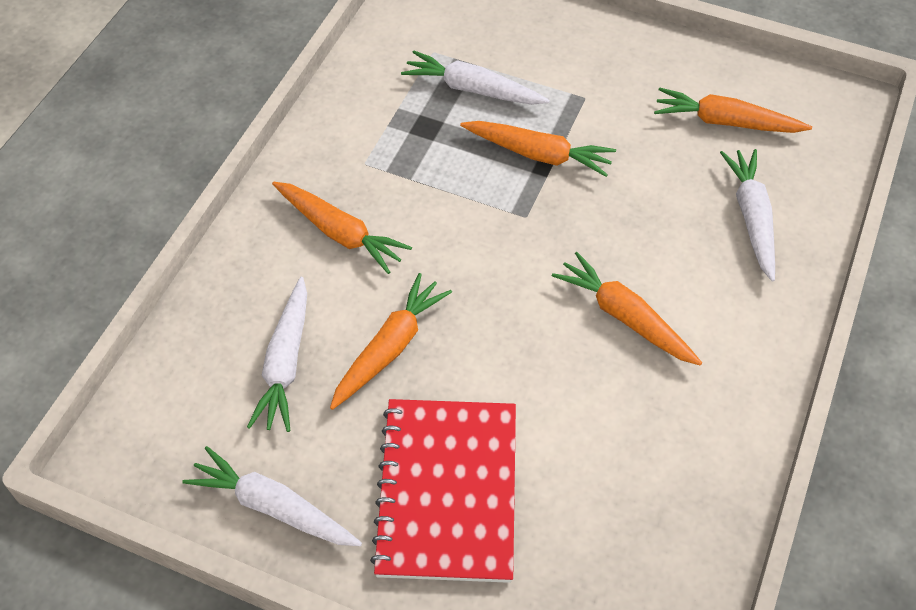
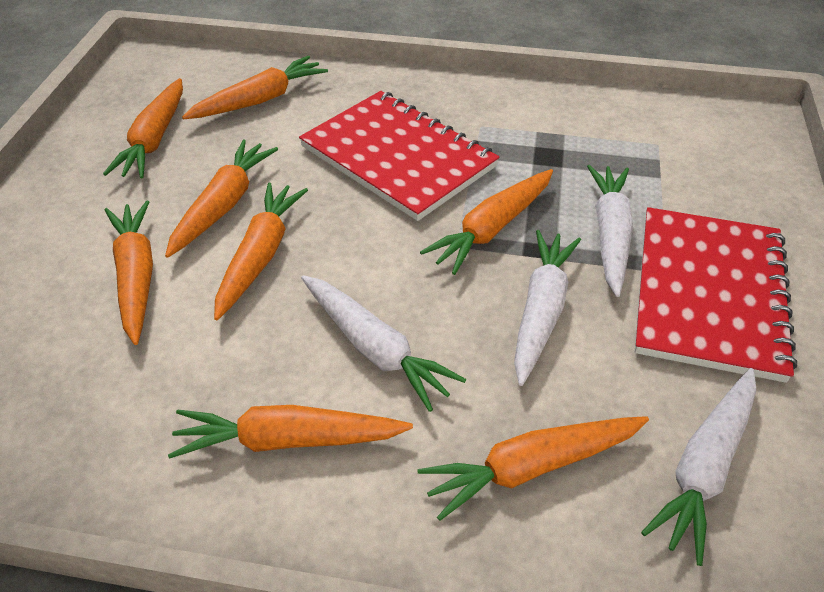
orange carrot: 5 -> 8
red notebook: 1 -> 2

